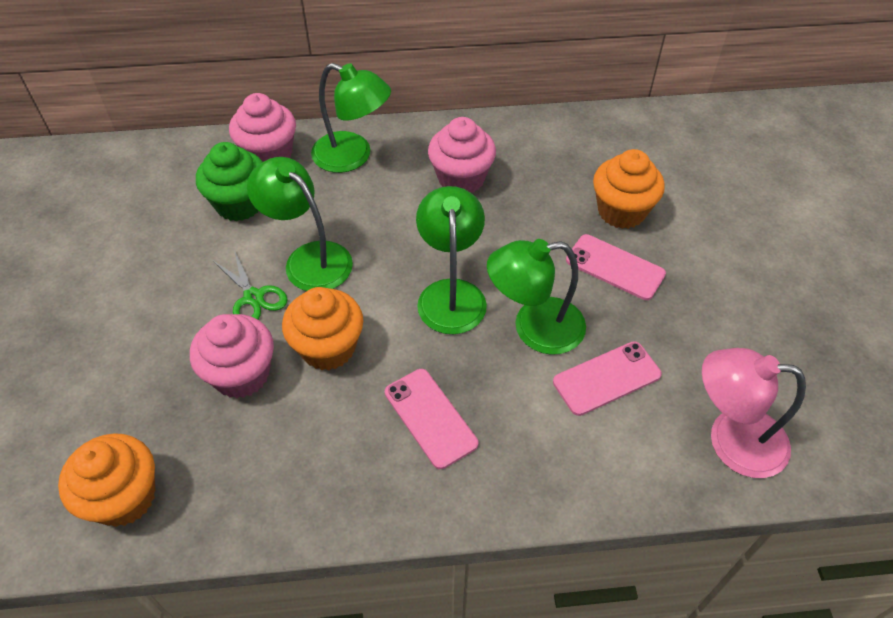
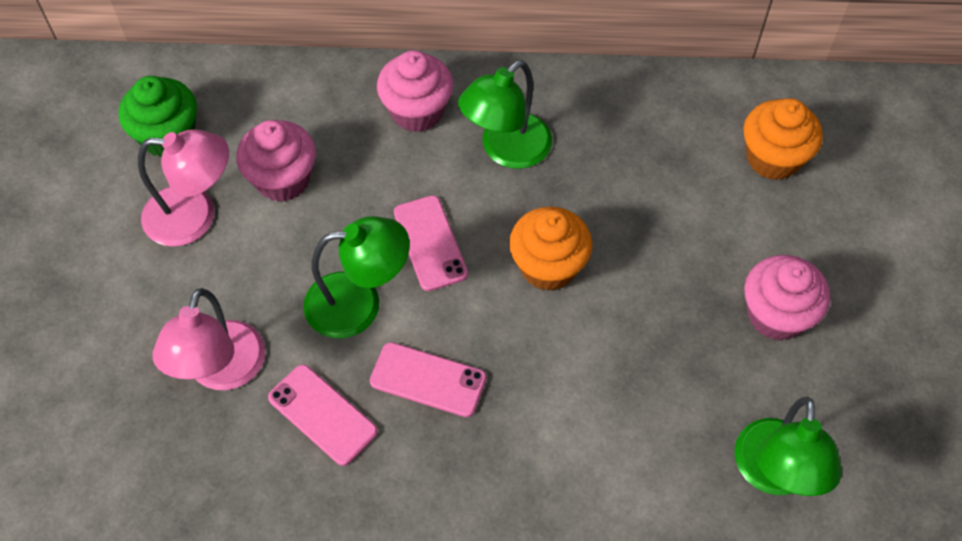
green lamp: 4 -> 3
green scissors: 1 -> 0
orange cupcake: 3 -> 2
pink lamp: 1 -> 2

